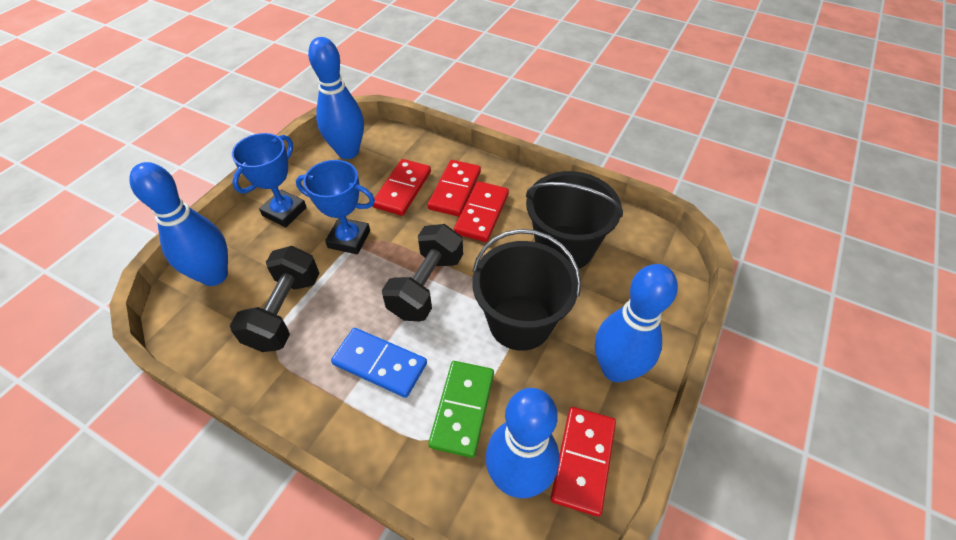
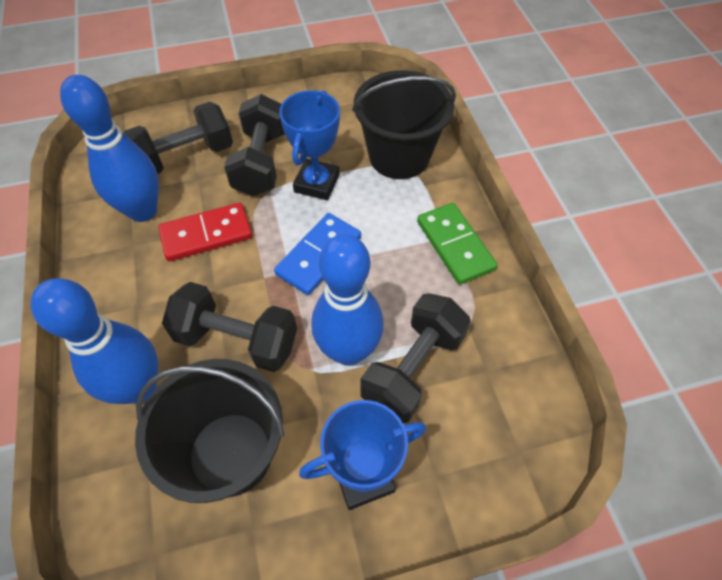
black dumbbell: 2 -> 4
blue bowling pin: 4 -> 3
red domino: 4 -> 1

